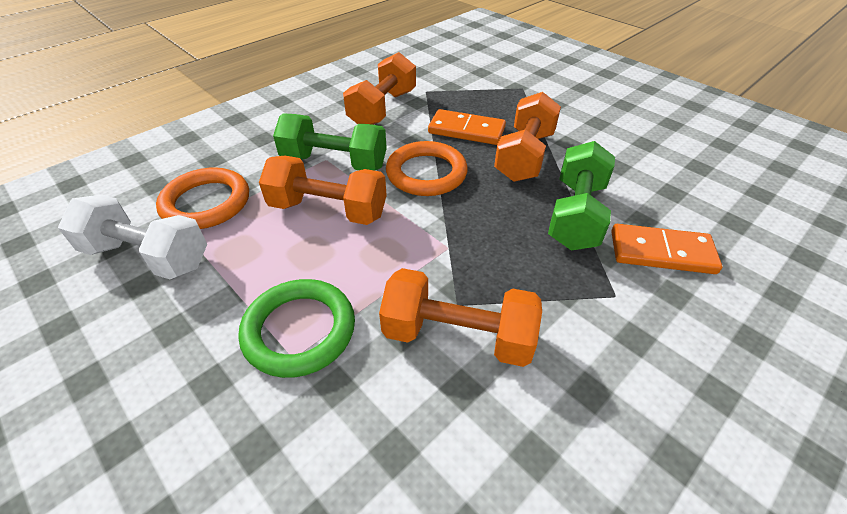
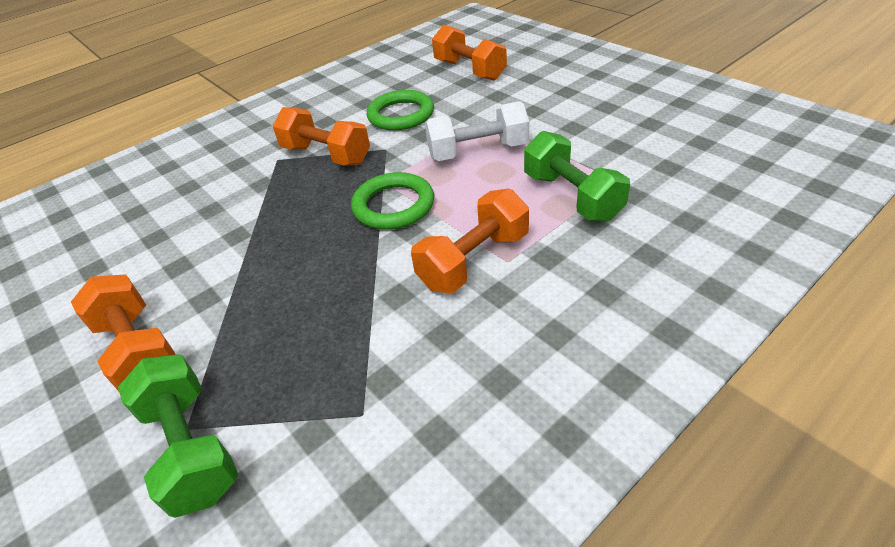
green ring: 1 -> 2
orange domino: 2 -> 0
orange ring: 2 -> 0

